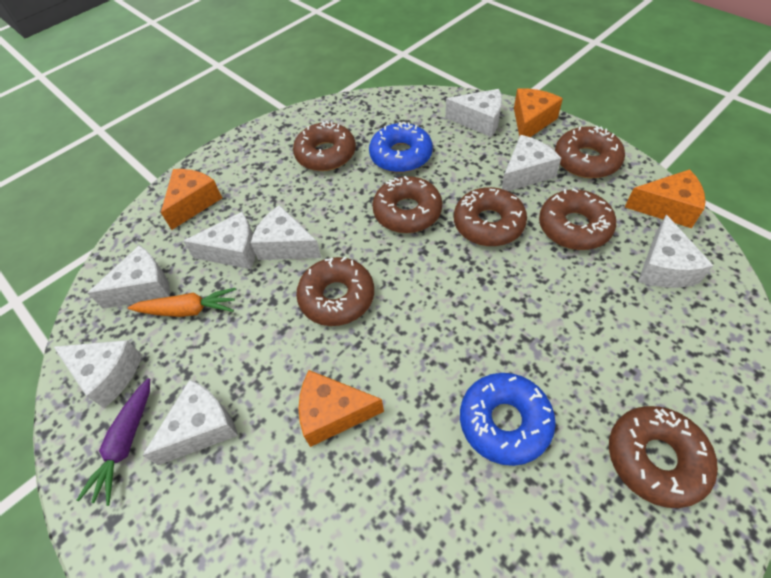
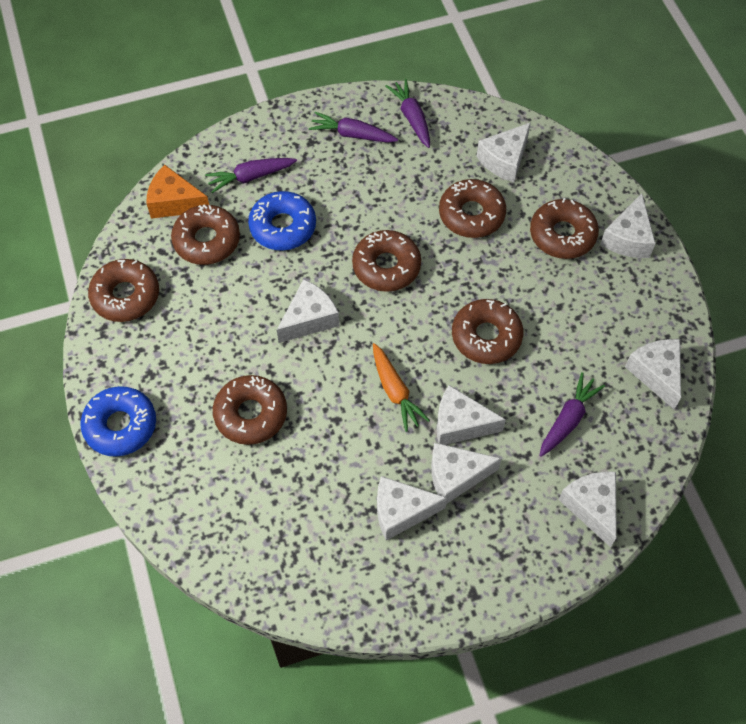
orange cheese: 4 -> 1
purple carrot: 1 -> 4

